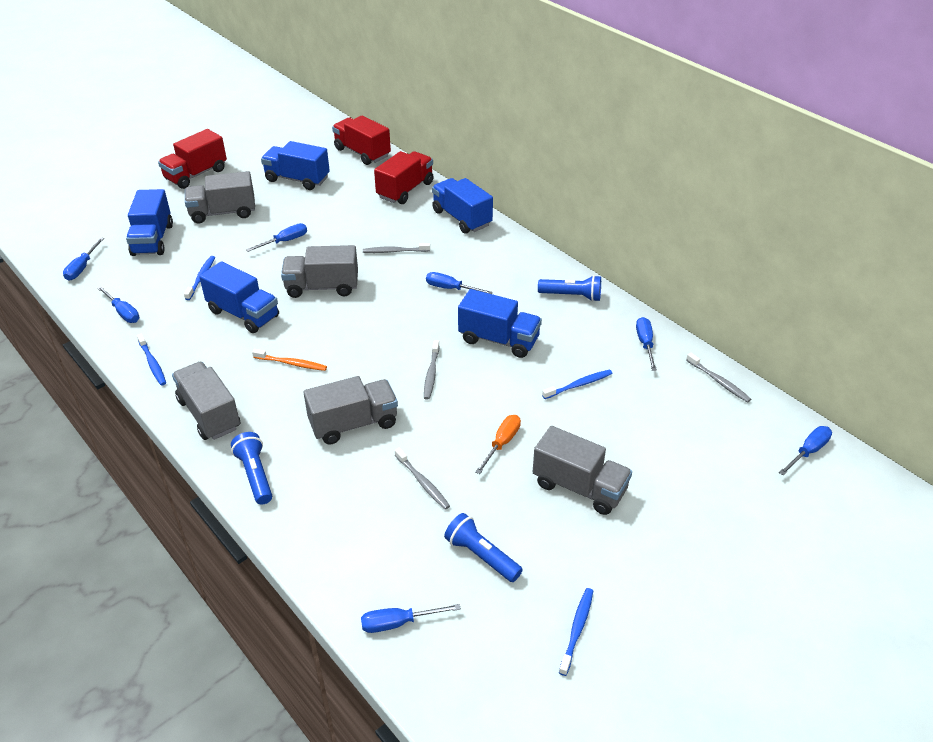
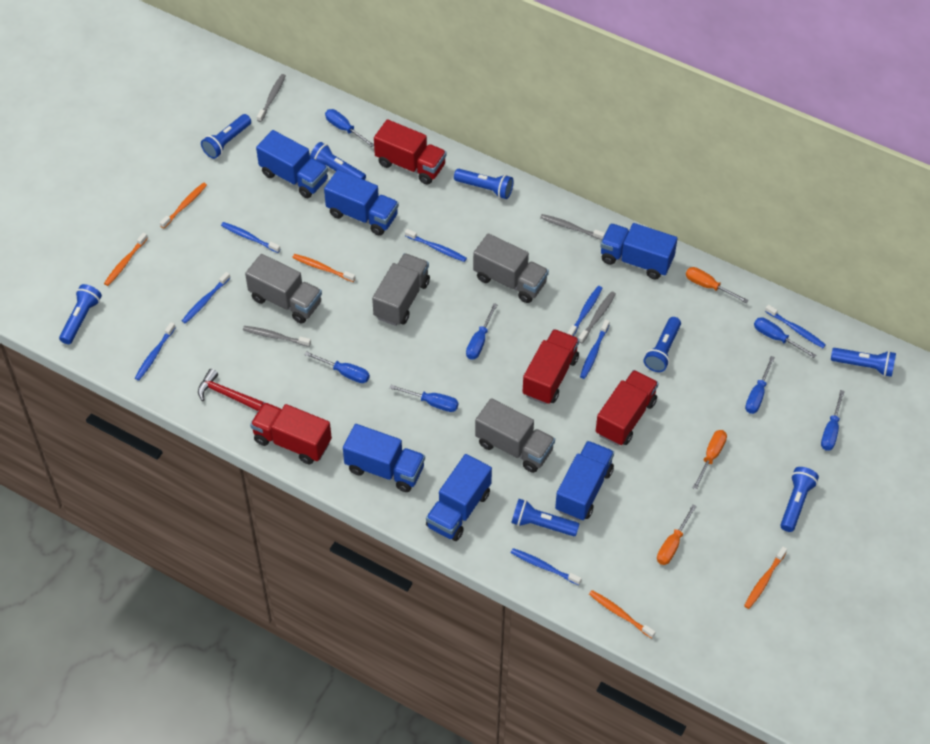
blue flashlight: 3 -> 8
blue toothbrush: 4 -> 8
blue truck: 5 -> 6
grey truck: 5 -> 4
orange screwdriver: 1 -> 3
orange toothbrush: 1 -> 5
red hammer: 0 -> 1
red truck: 3 -> 4

